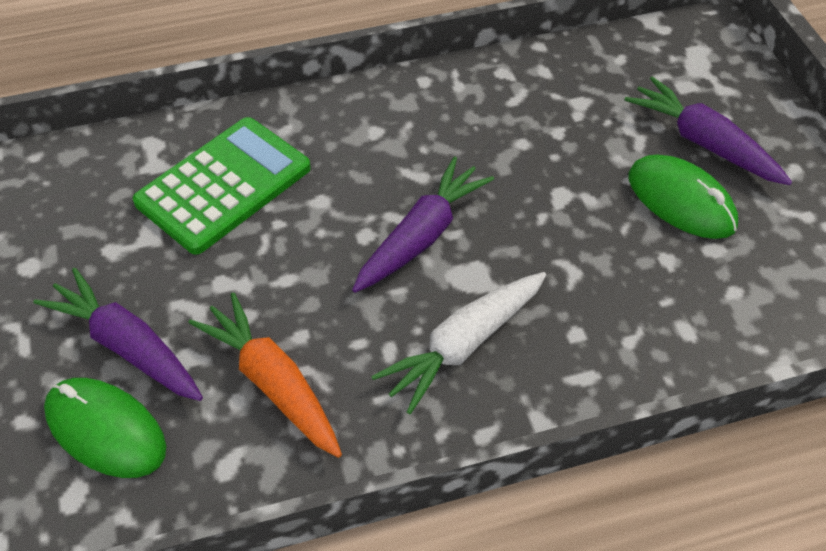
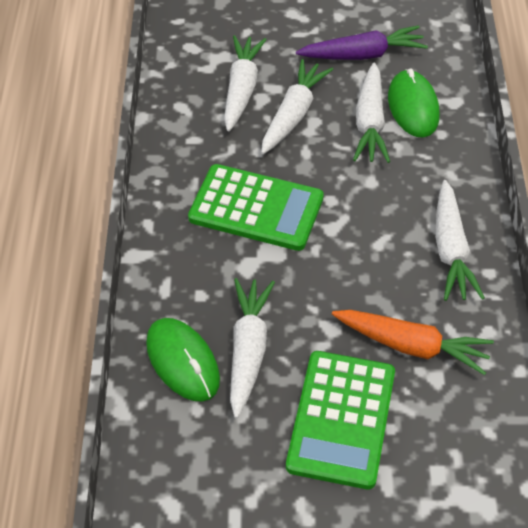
green calculator: 1 -> 2
purple carrot: 3 -> 1
white carrot: 1 -> 5

